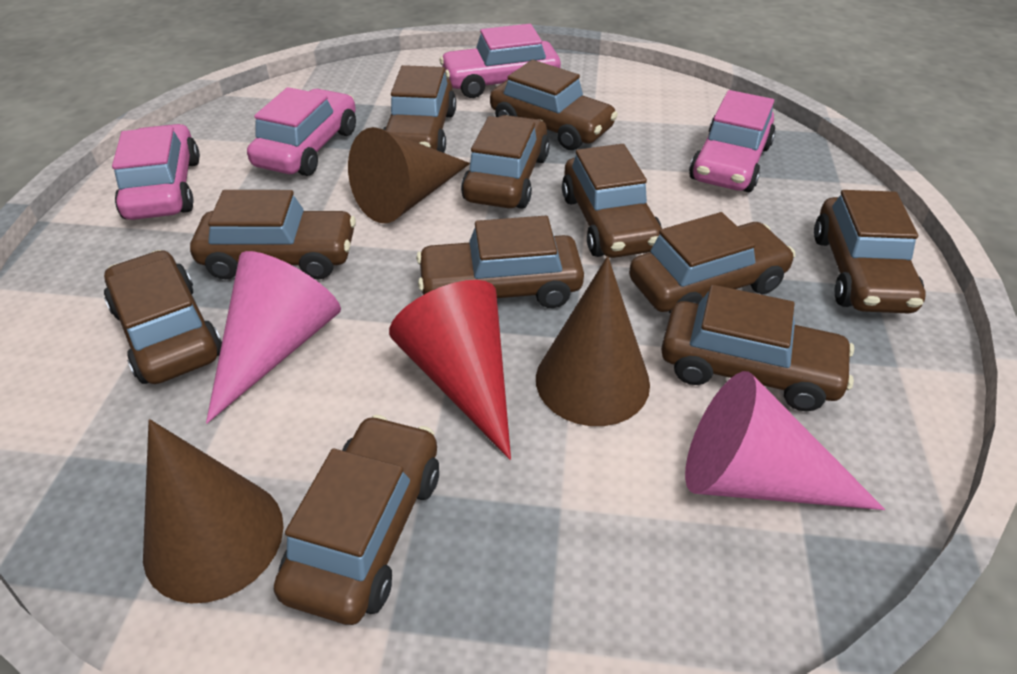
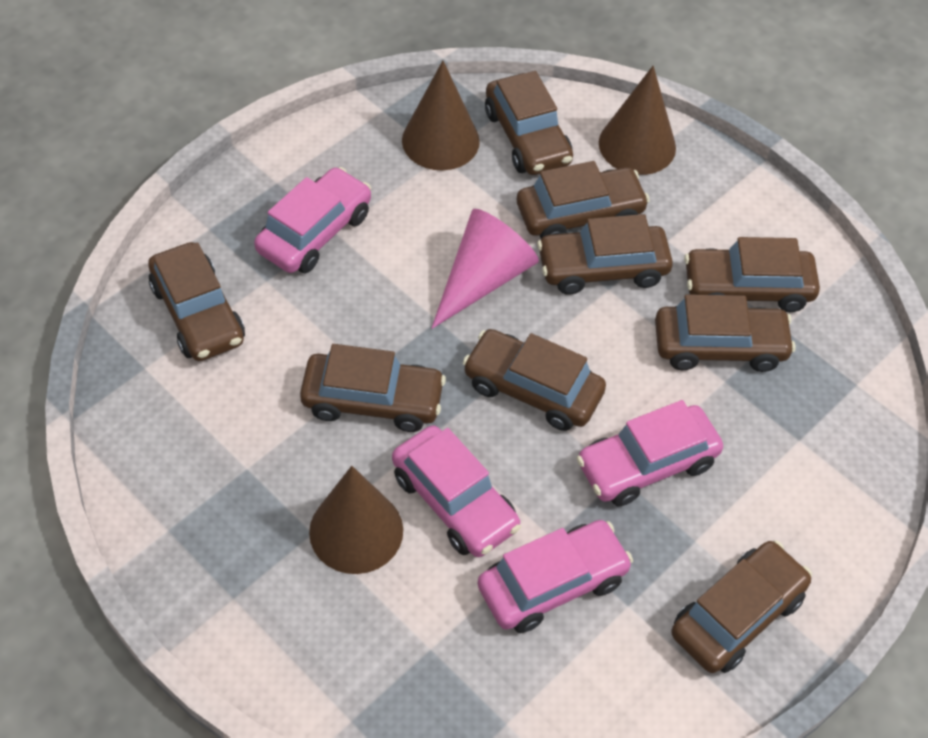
brown car: 11 -> 9
pink cone: 2 -> 1
red cone: 1 -> 0

